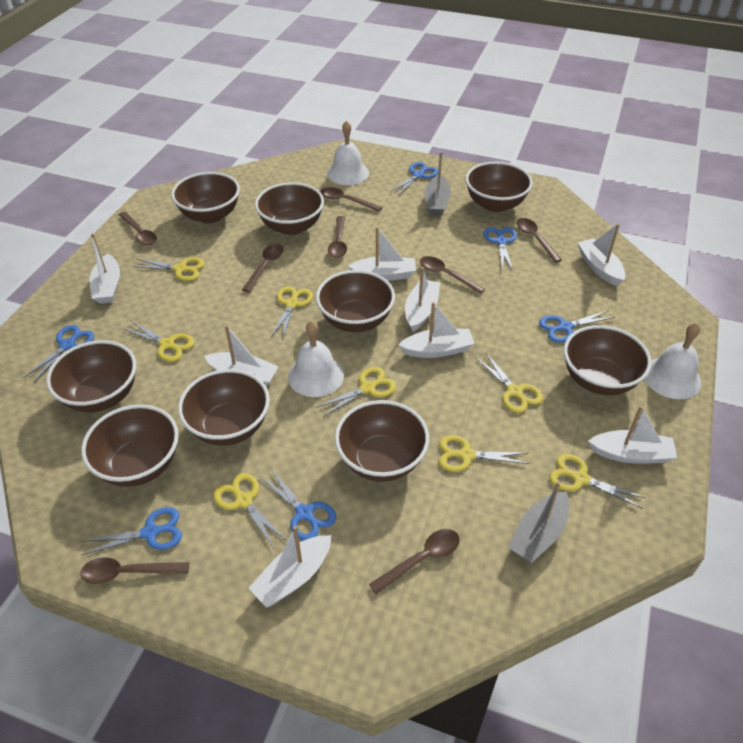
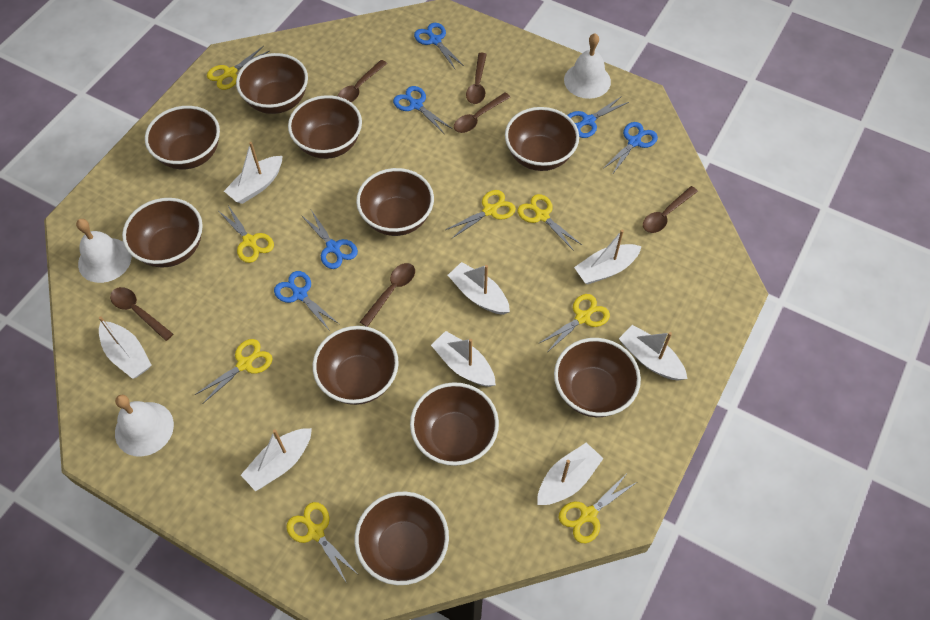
brown bowl: 9 -> 10
brown spoon: 8 -> 6
grey boat: 2 -> 0

